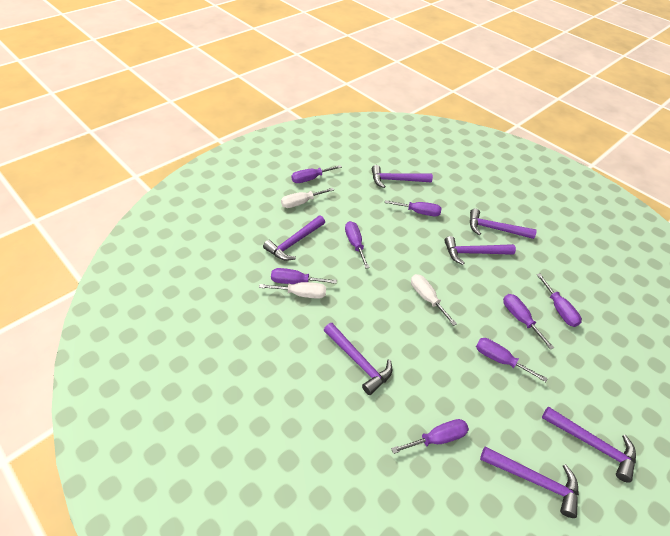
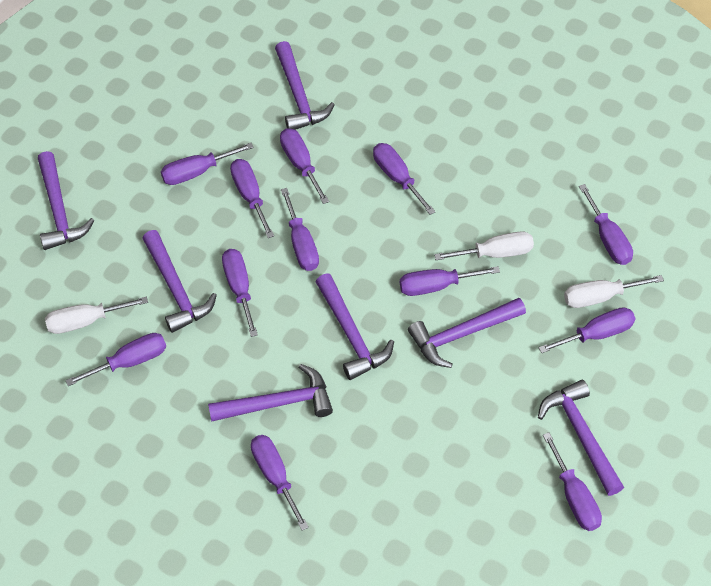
purple screwdriver: 8 -> 12

